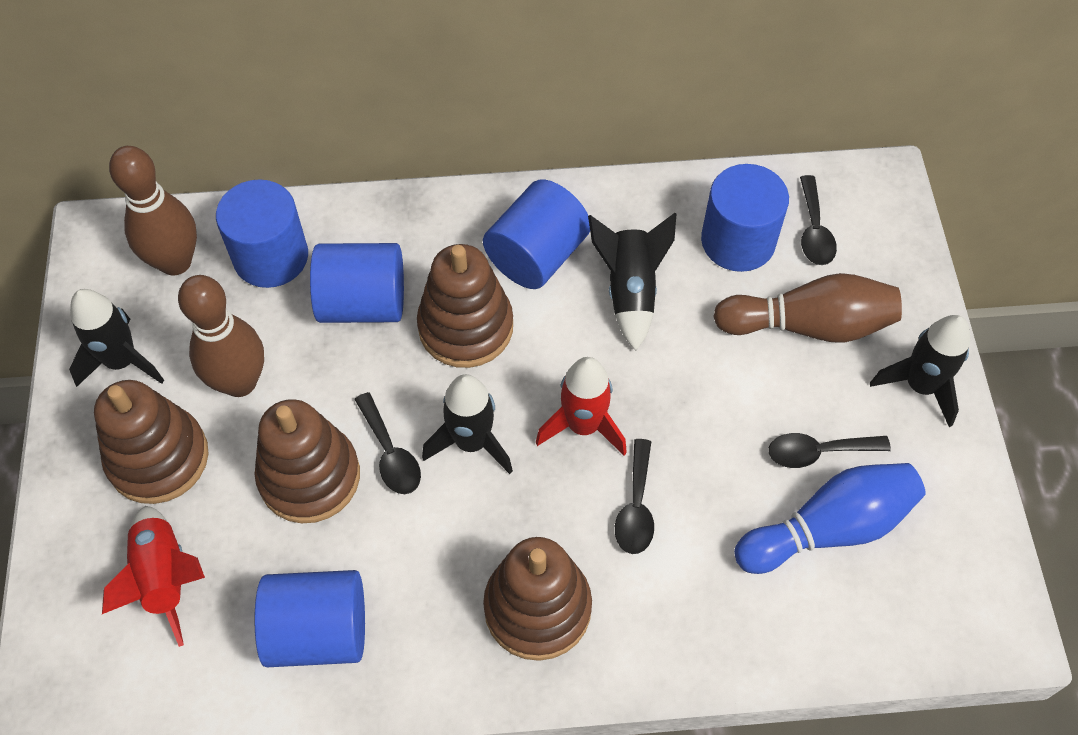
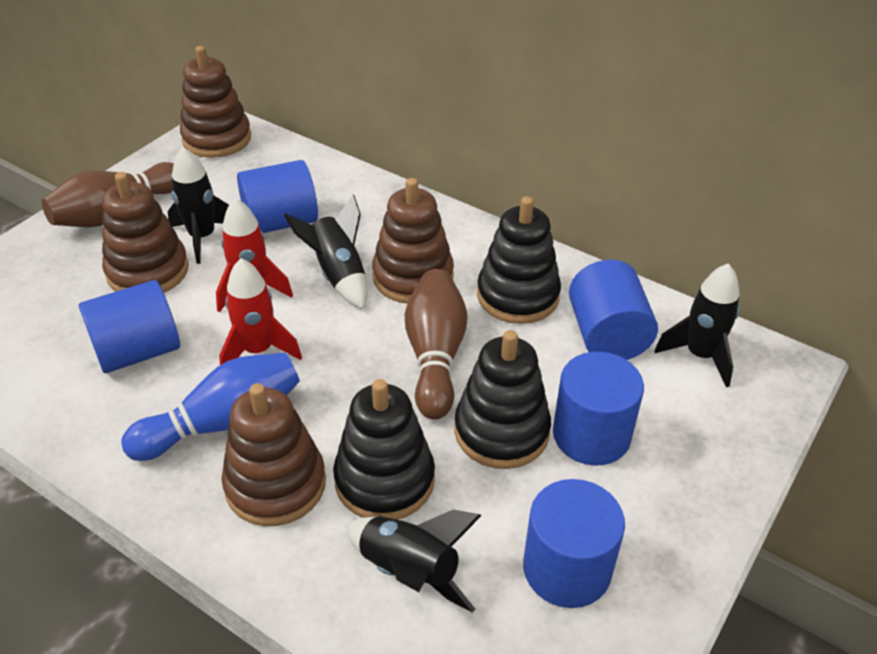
black spoon: 4 -> 0
black stacking toy: 0 -> 3
brown bowling pin: 3 -> 2

